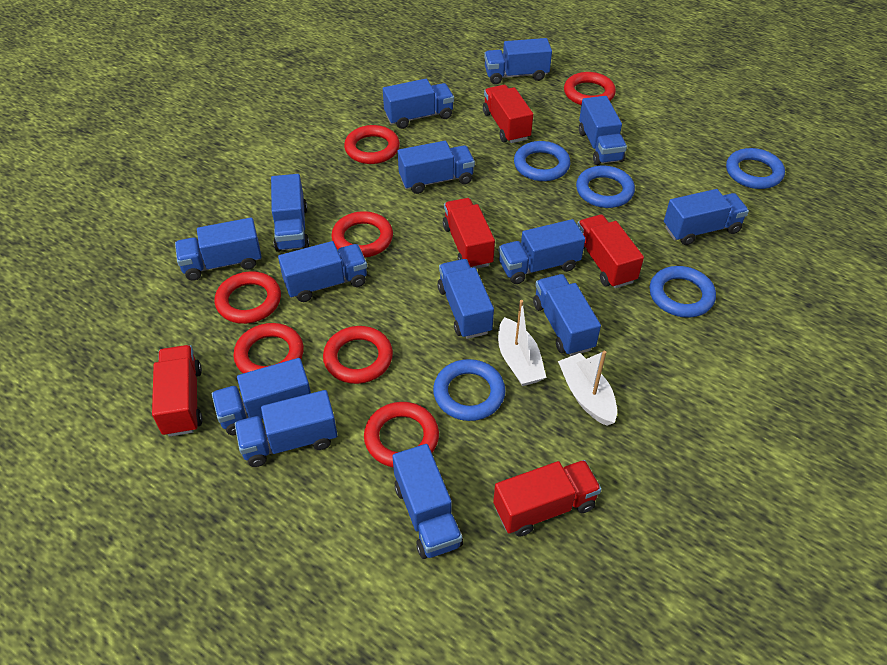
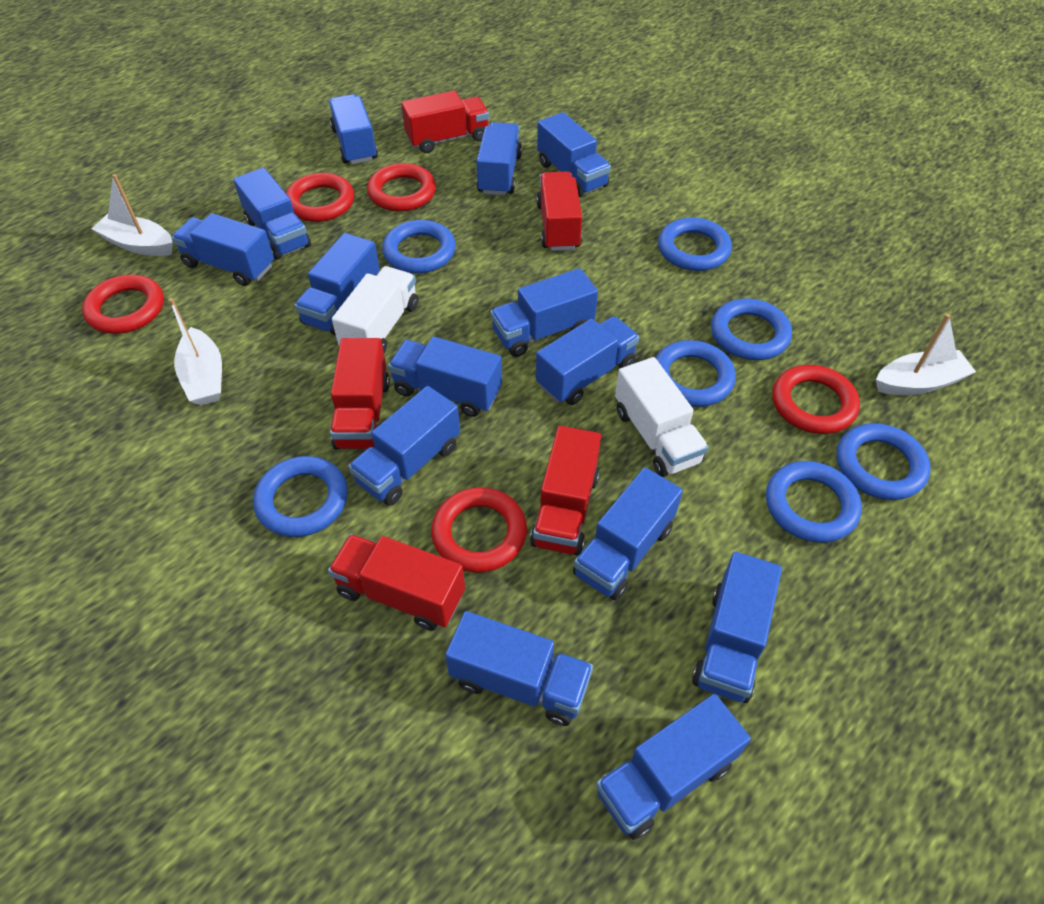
blue ring: 5 -> 7
red ring: 7 -> 5
white boat: 2 -> 3
white truck: 0 -> 2

